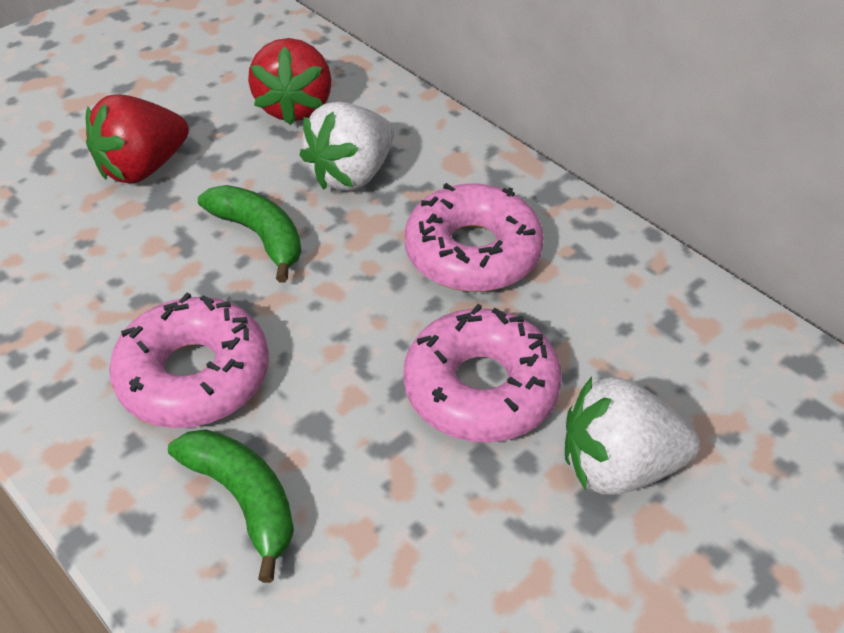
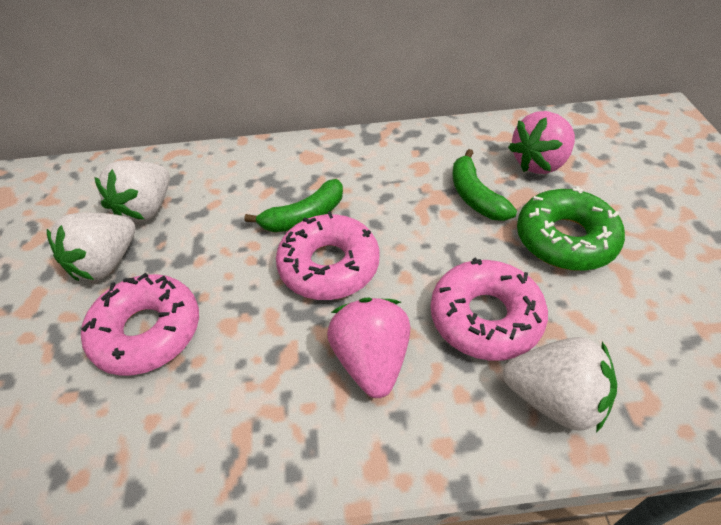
green donut: 0 -> 1
pink strawberry: 0 -> 2
red strawberry: 2 -> 0
white strawberry: 2 -> 3

